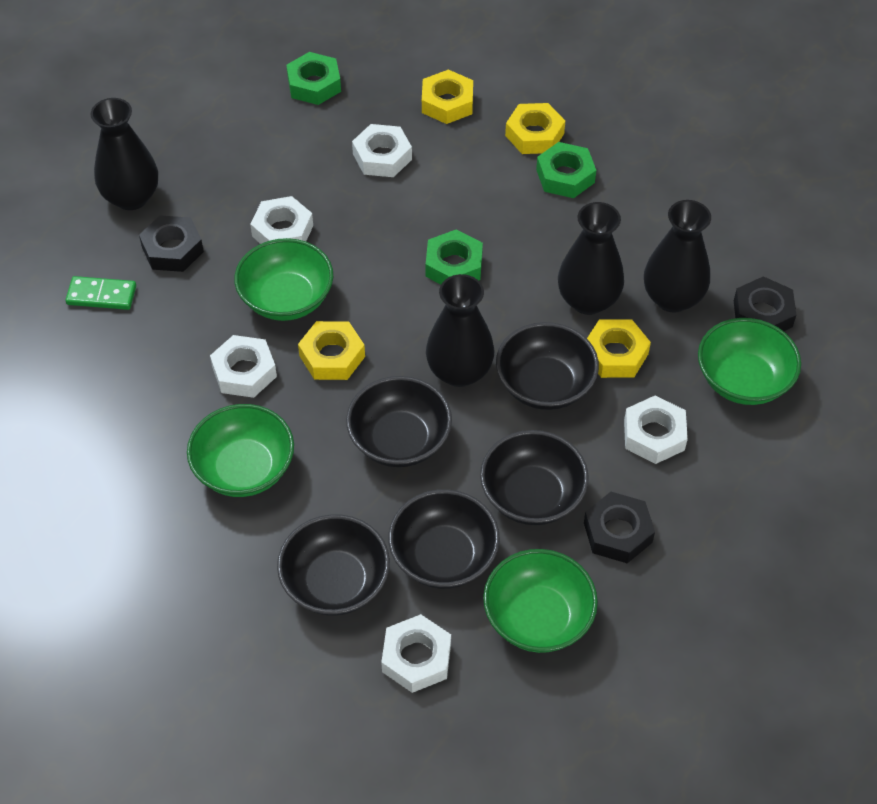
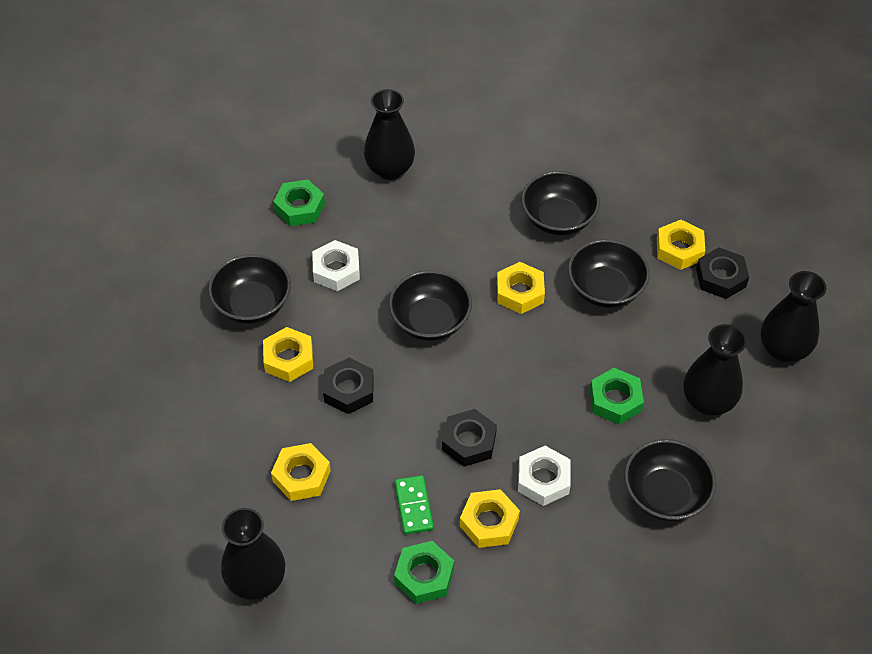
green bowl: 4 -> 0
white nut: 5 -> 2
yellow nut: 4 -> 5

